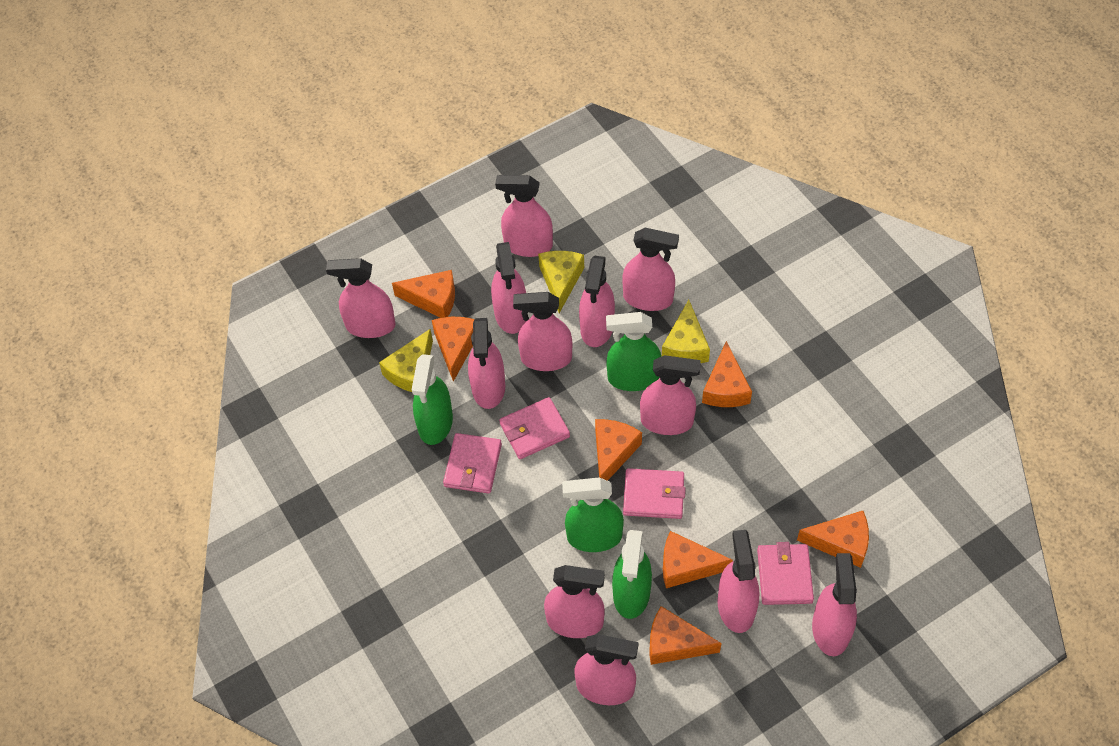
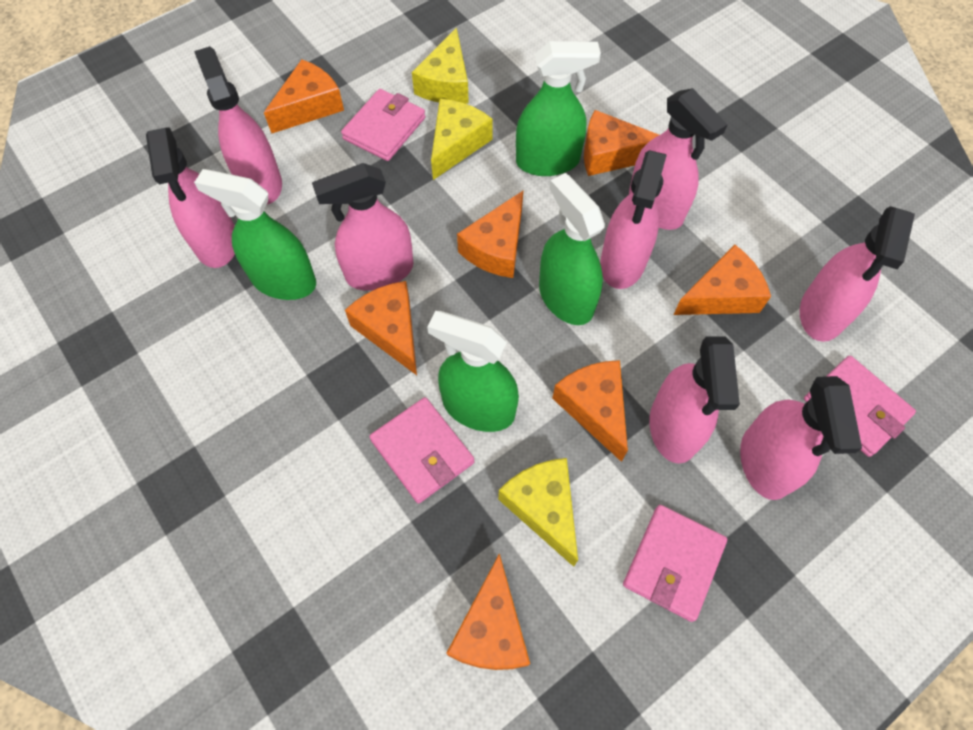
pink spray bottle: 12 -> 8

